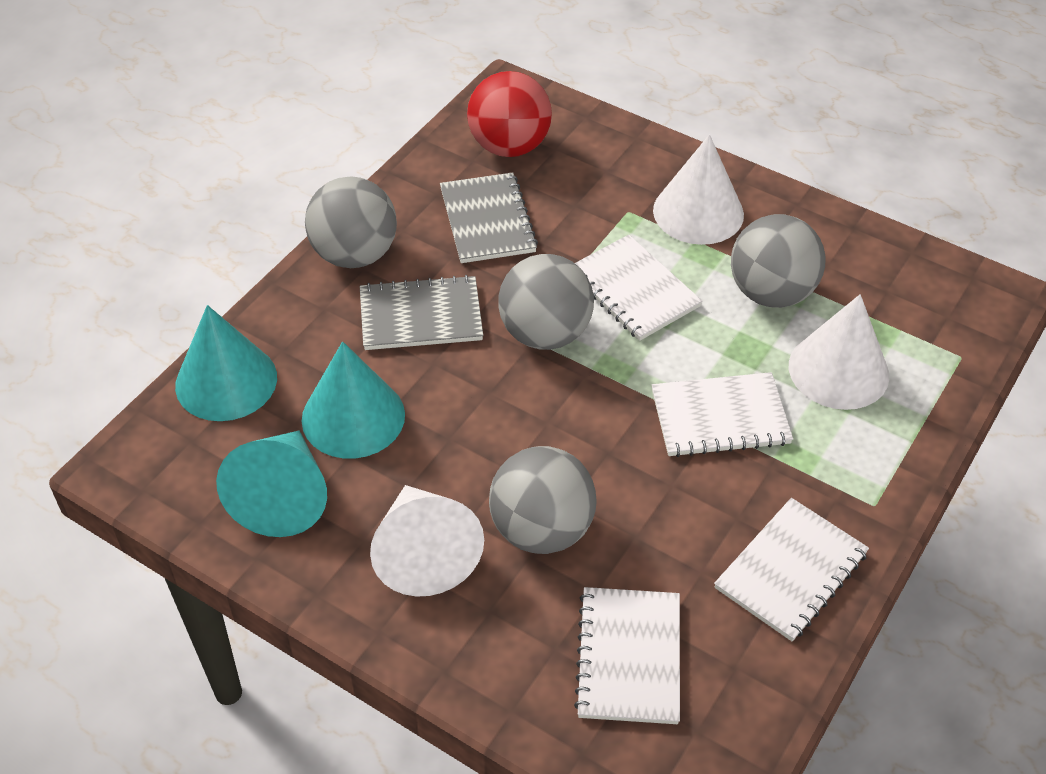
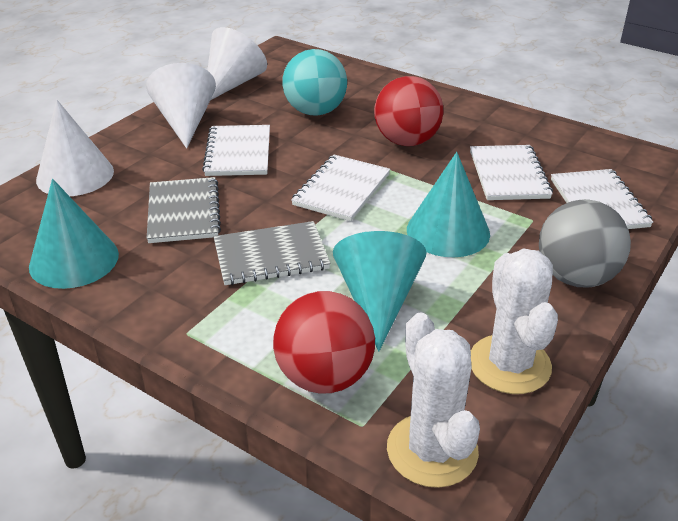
grey ball: 4 -> 1
red ball: 1 -> 2
turquoise ball: 0 -> 1
white cactus: 0 -> 2

